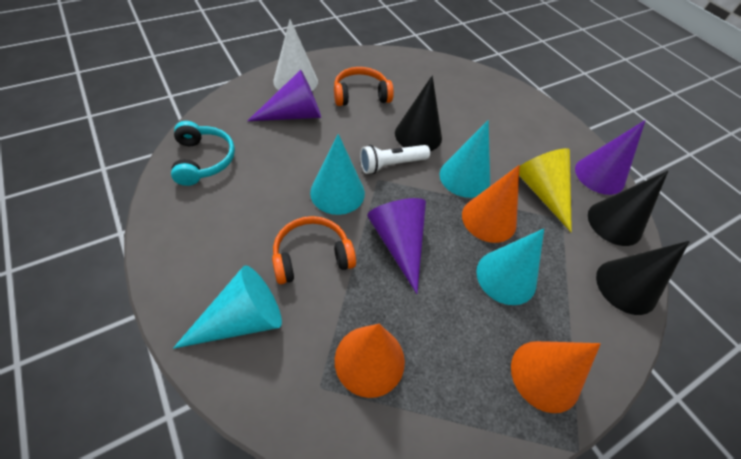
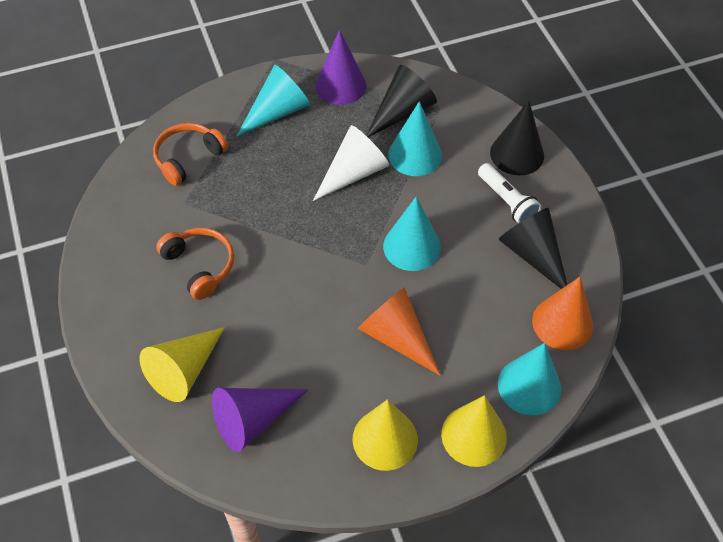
orange cone: 3 -> 2
purple cone: 3 -> 2
turquoise headphones: 1 -> 0
yellow cone: 1 -> 3

